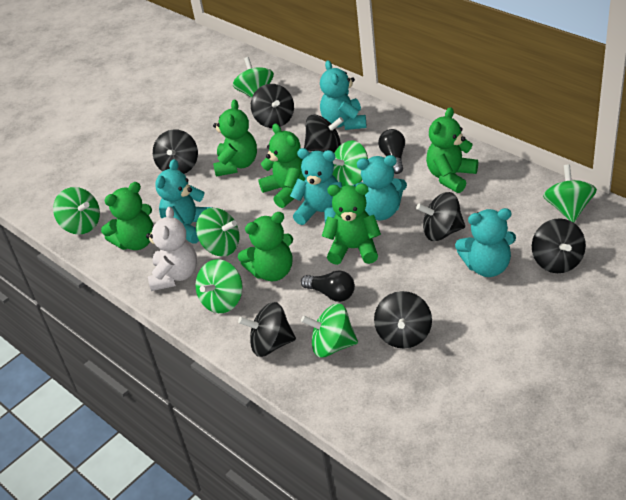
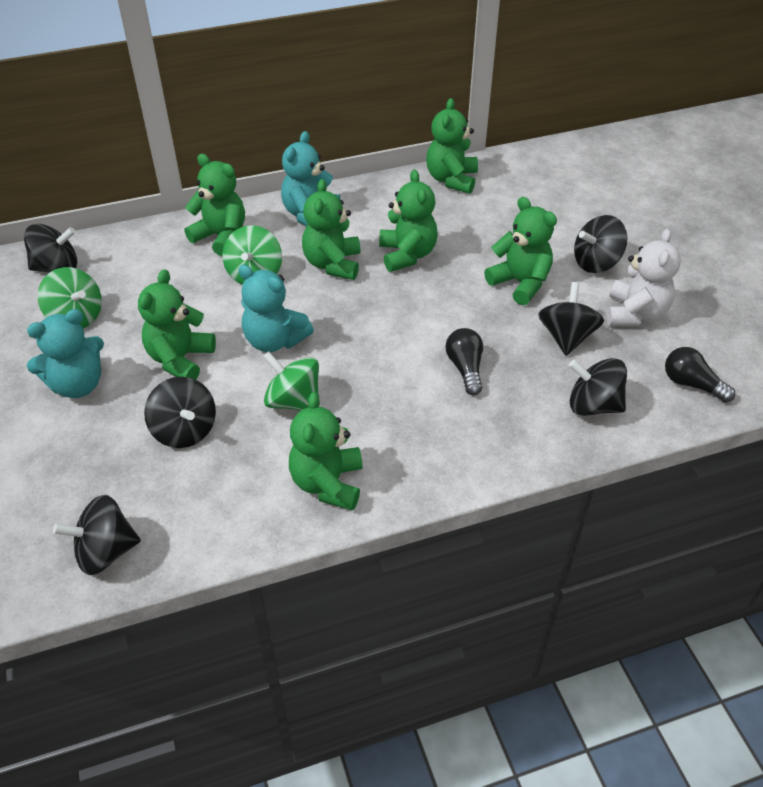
black spinning top: 7 -> 6
green spinning top: 7 -> 3
green teddy bear: 6 -> 7
turquoise teddy bear: 5 -> 3

